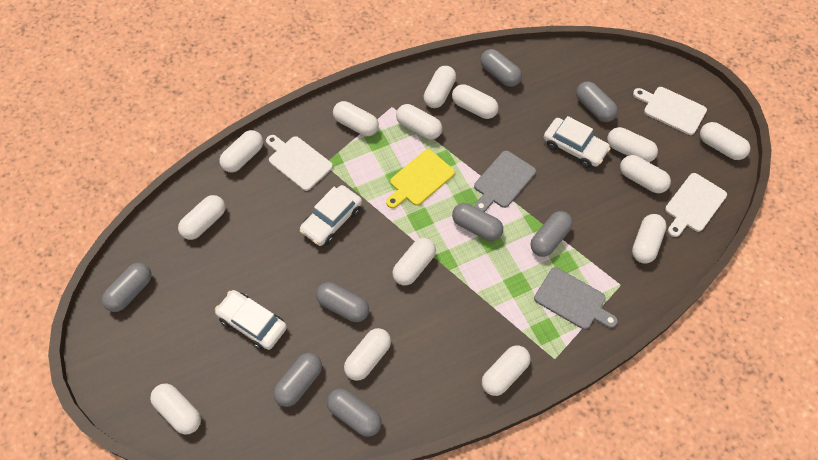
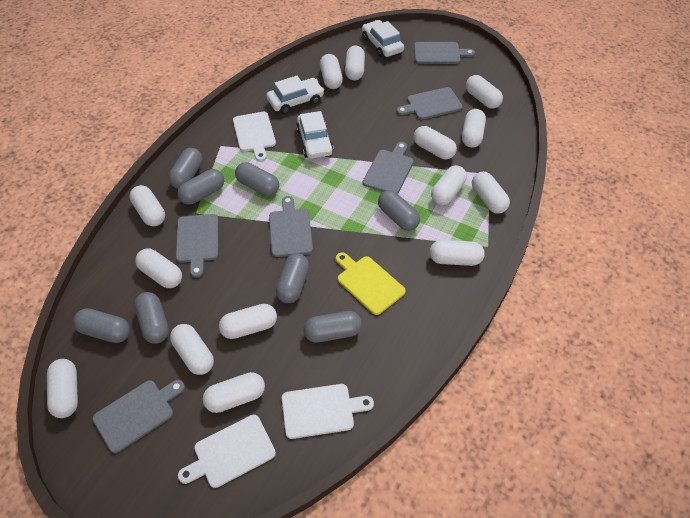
grey cutting board: 2 -> 6

